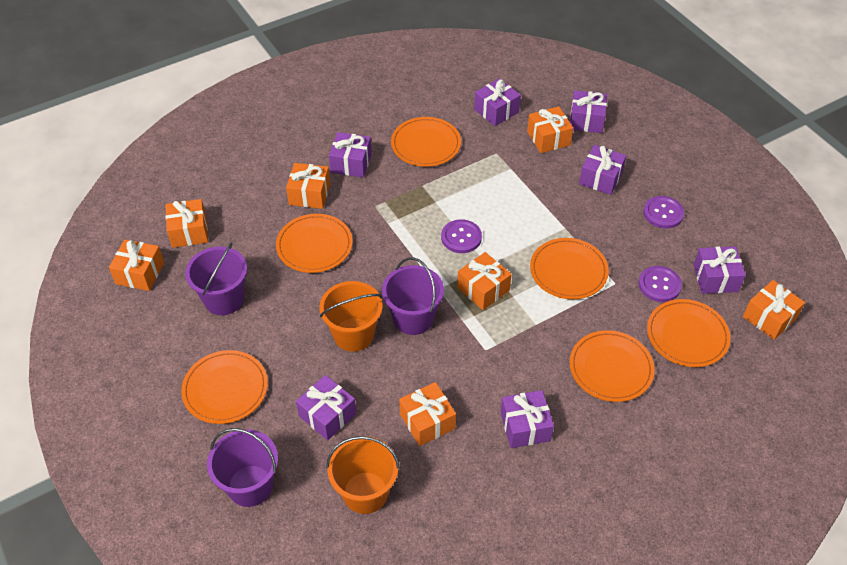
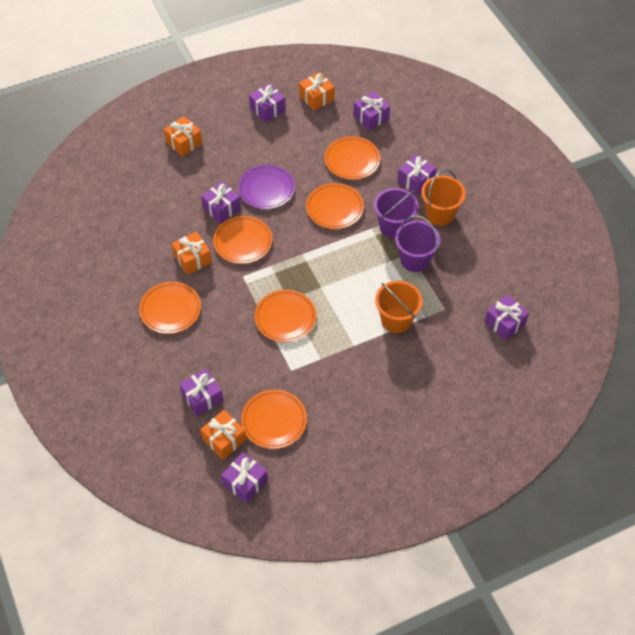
orange gift: 7 -> 4
purple bucket: 3 -> 2
purple button: 3 -> 0
purple plate: 0 -> 1

